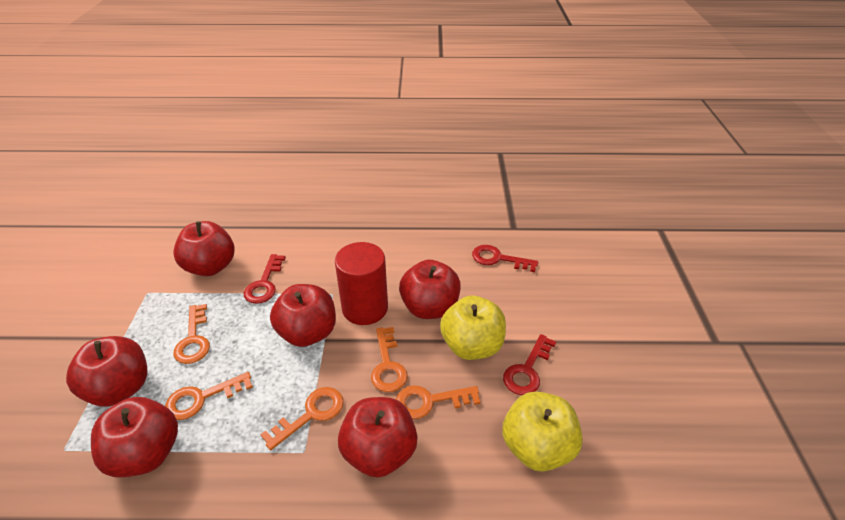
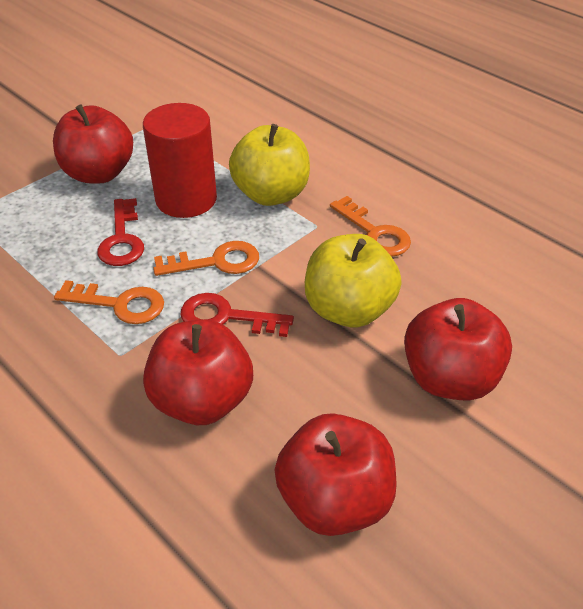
orange key: 5 -> 3
red apple: 6 -> 4
red key: 3 -> 2

